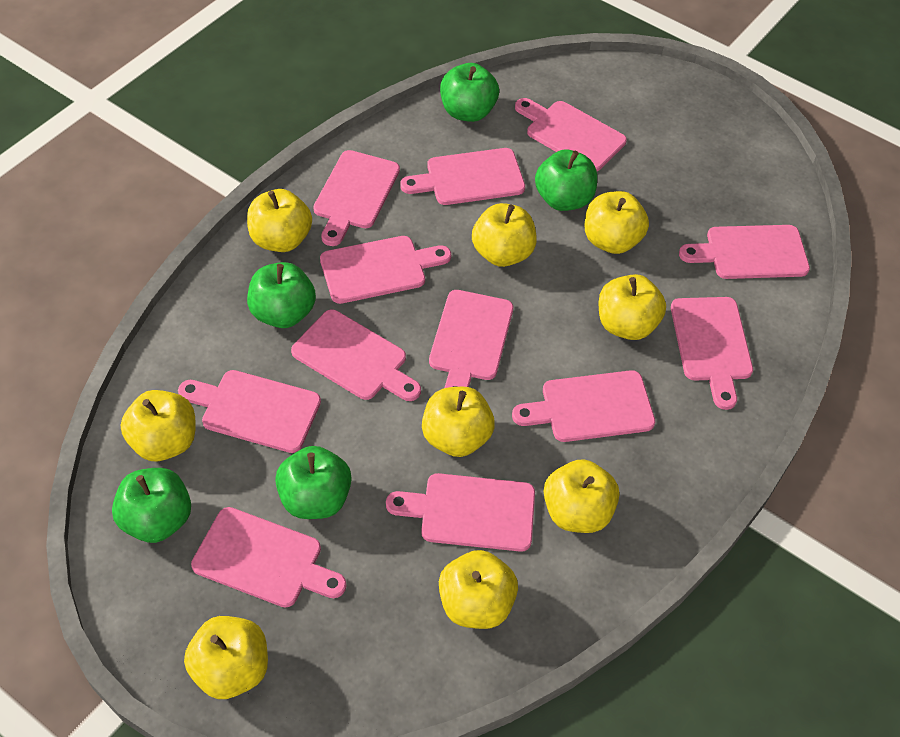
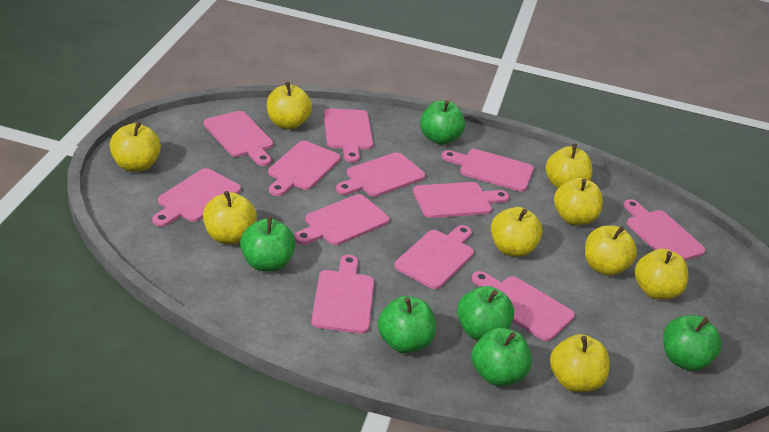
green apple: 5 -> 6

